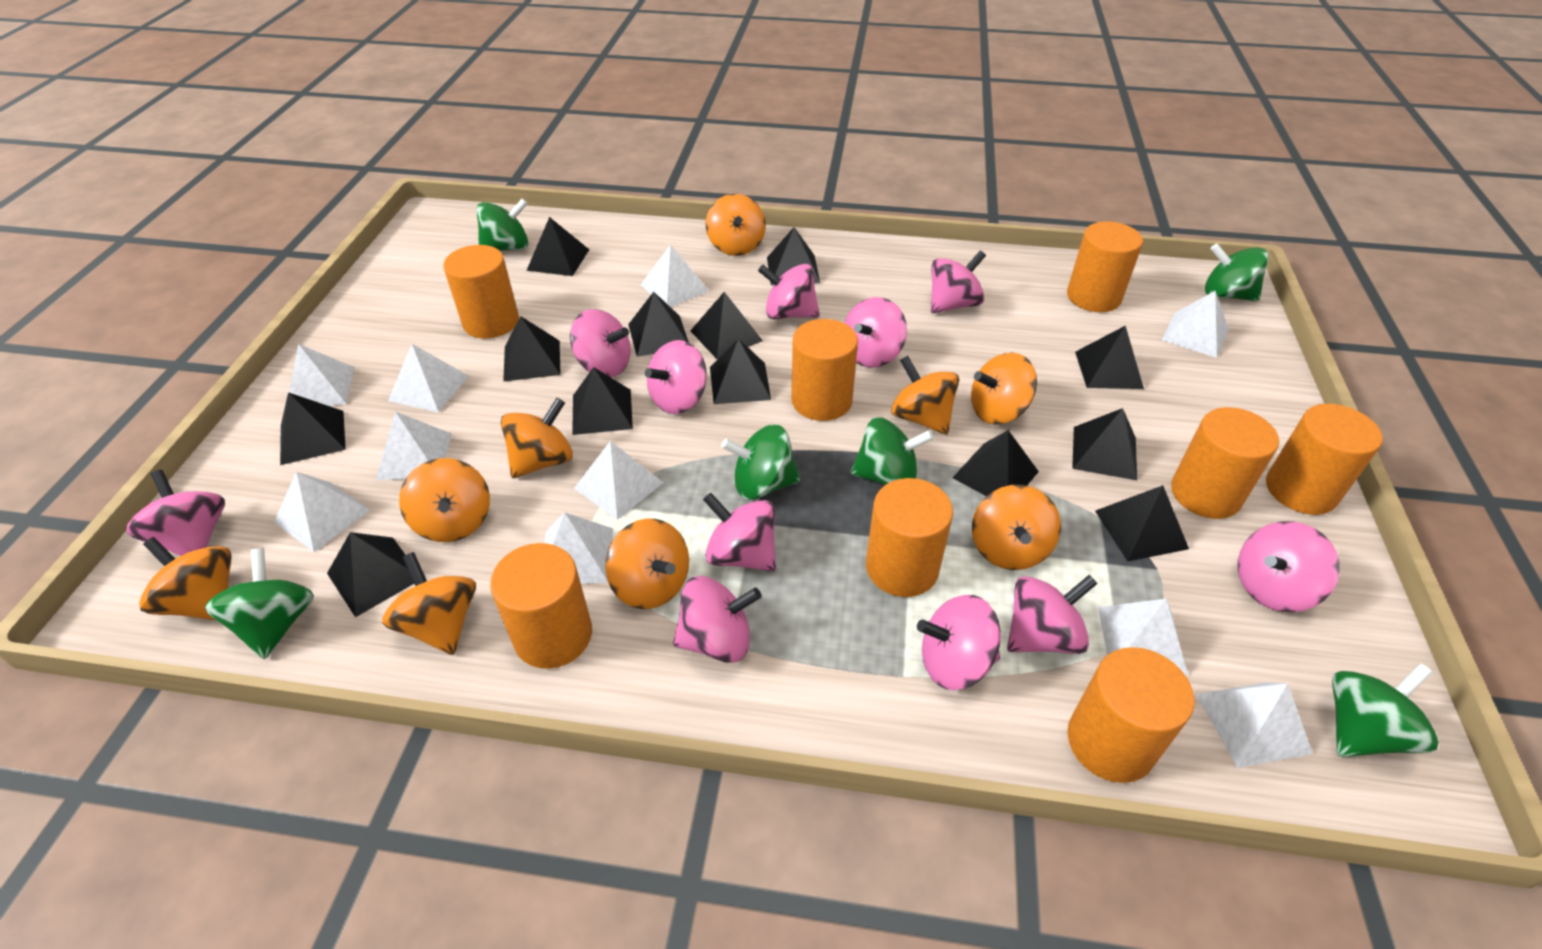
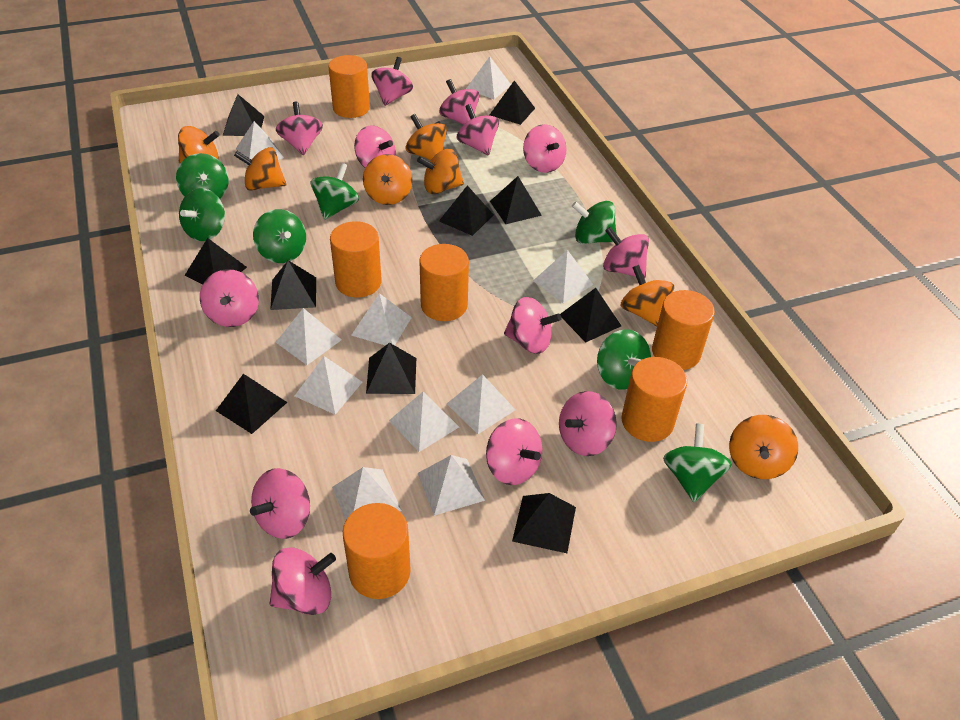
black pyramid: 13 -> 10
green spinning top: 6 -> 7
orange cylinder: 8 -> 6
orange spinning top: 9 -> 7
pink spinning top: 11 -> 13

